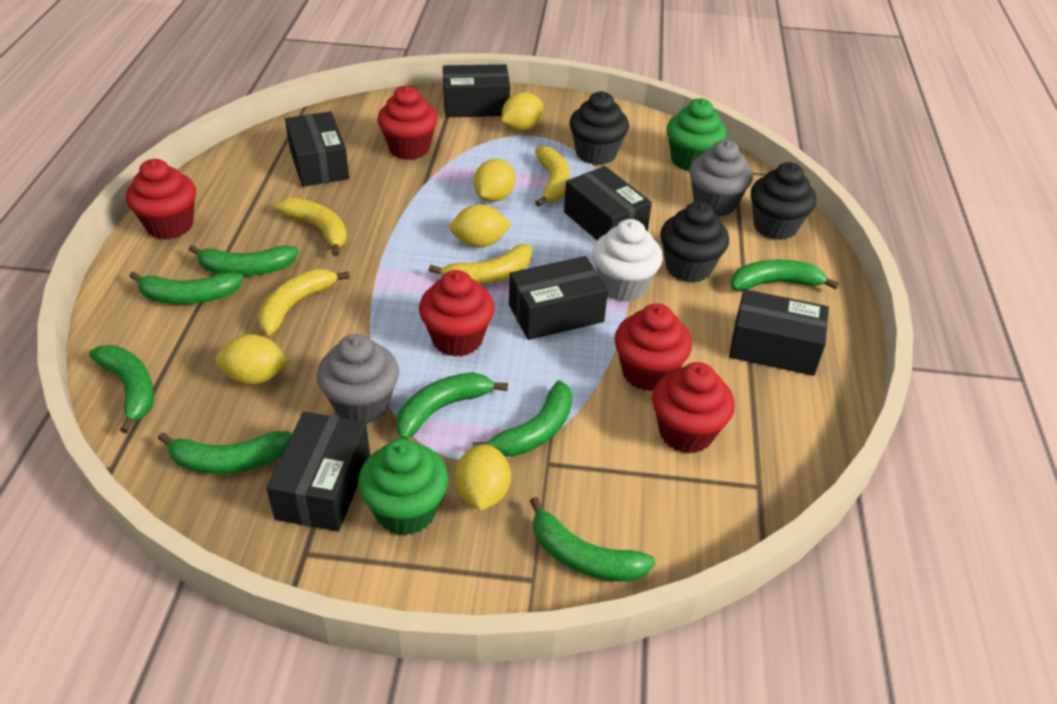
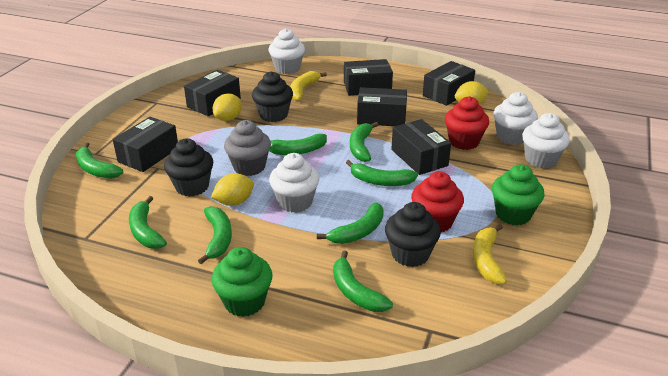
grey cupcake: 2 -> 1
red cupcake: 5 -> 2
white cupcake: 1 -> 4
yellow banana: 4 -> 2
yellow lemon: 5 -> 3

